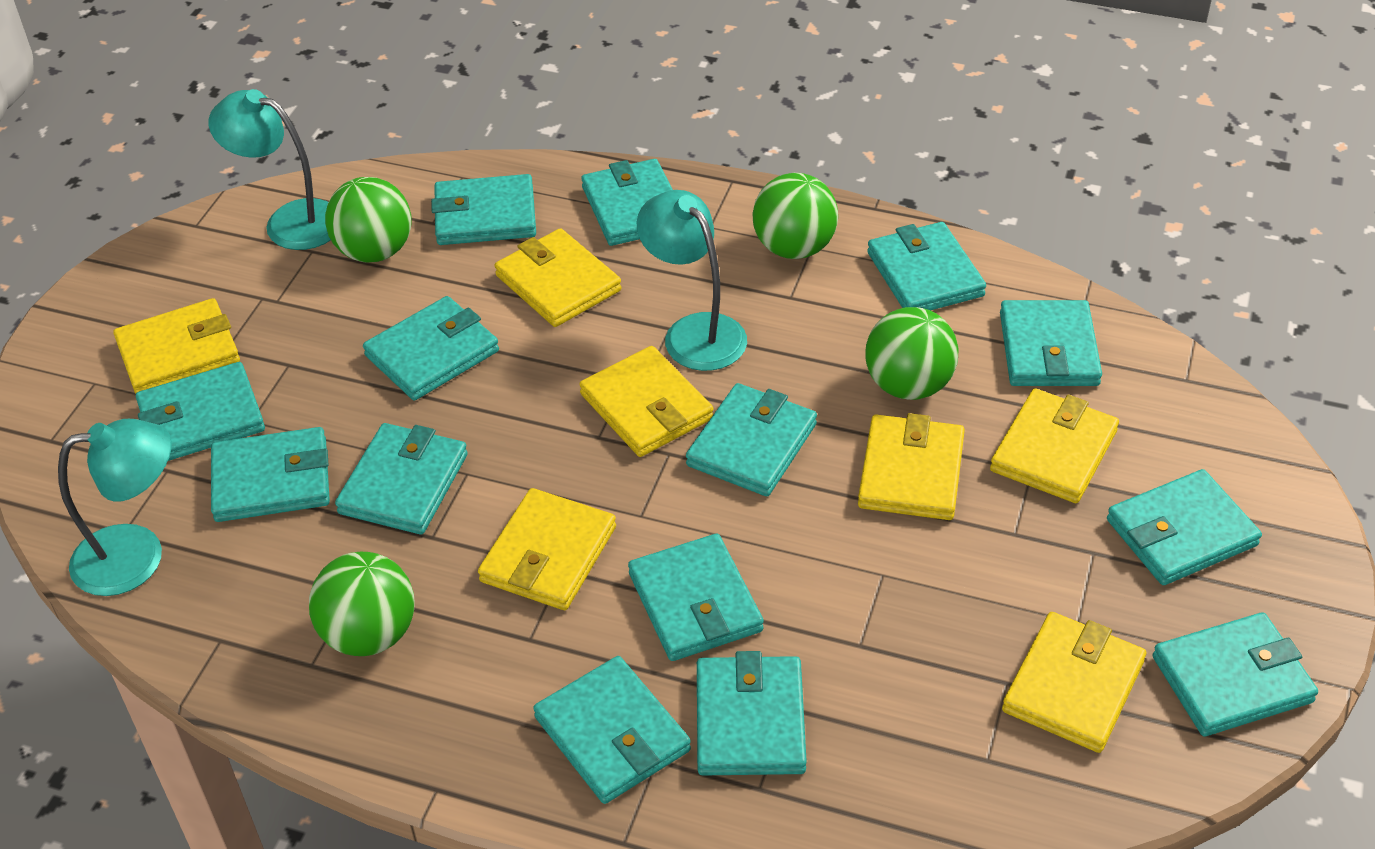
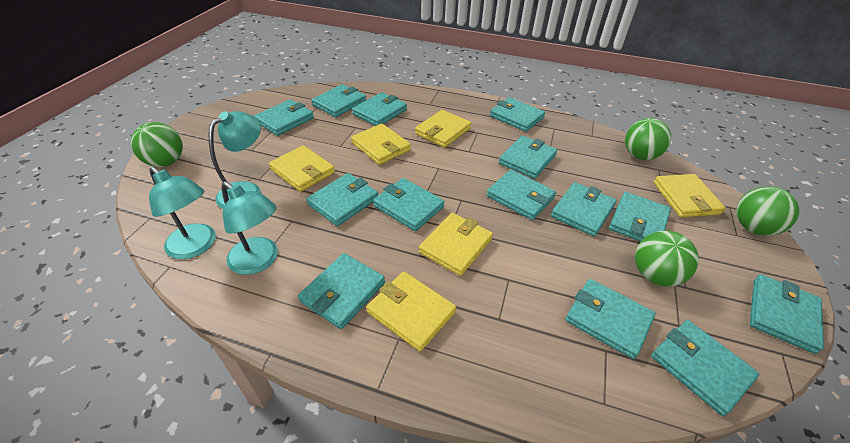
yellow wallet: 7 -> 6

